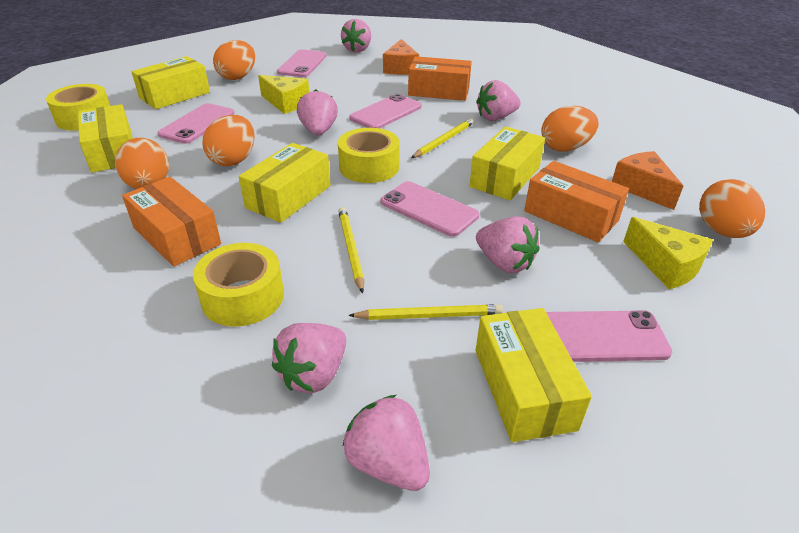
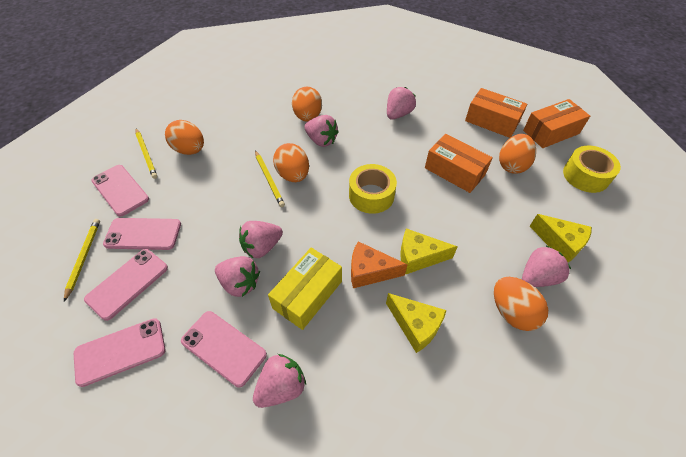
orange cheese: 2 -> 1
yellow box: 5 -> 1
yellow cheese: 2 -> 3
yellow tape: 3 -> 2

